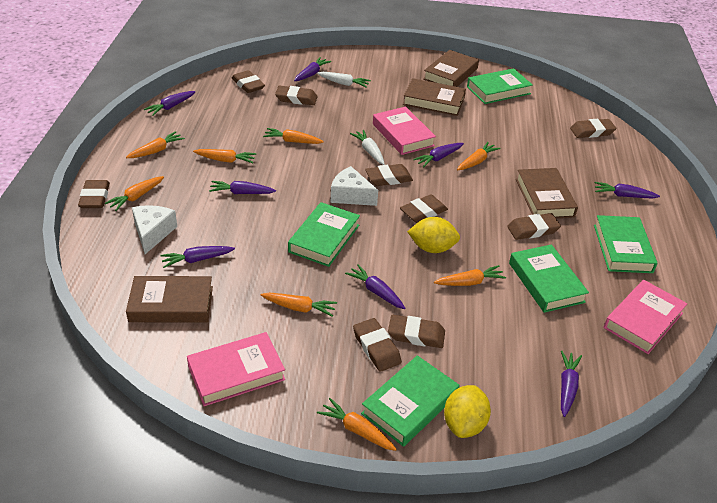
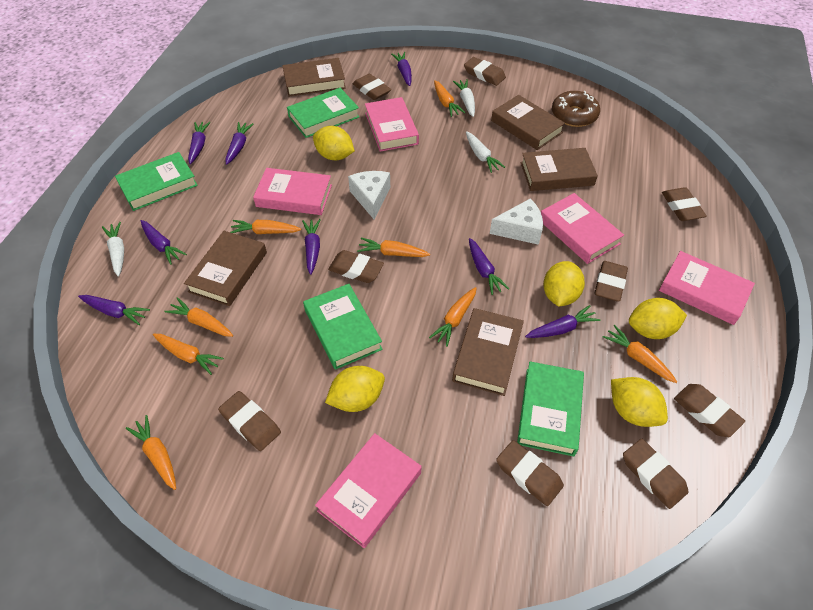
brown book: 4 -> 5
brown donut: 0 -> 1
green book: 5 -> 4
pink book: 3 -> 5
white carrot: 2 -> 3
yellow lemon: 2 -> 5

